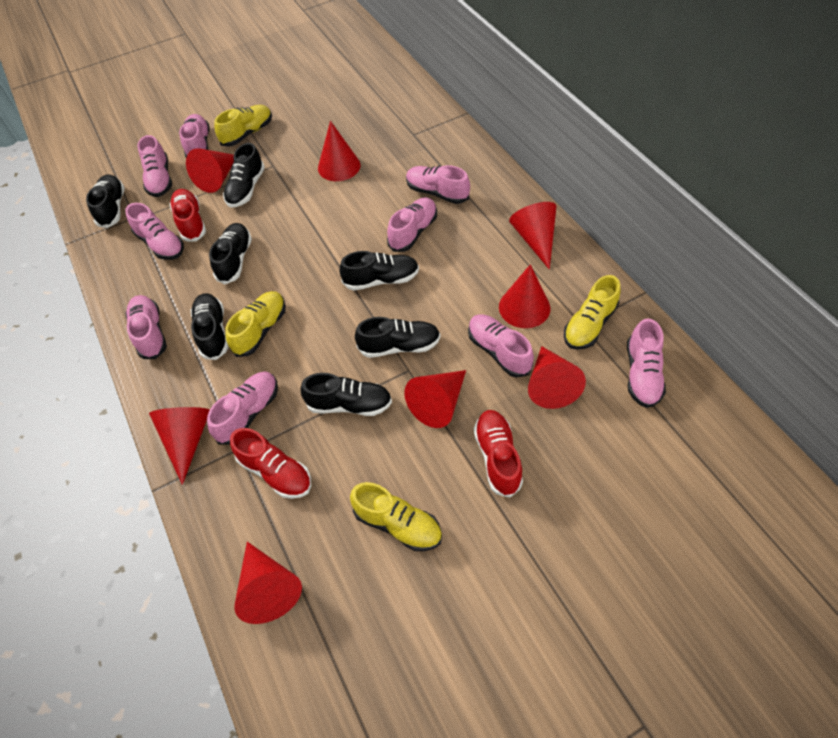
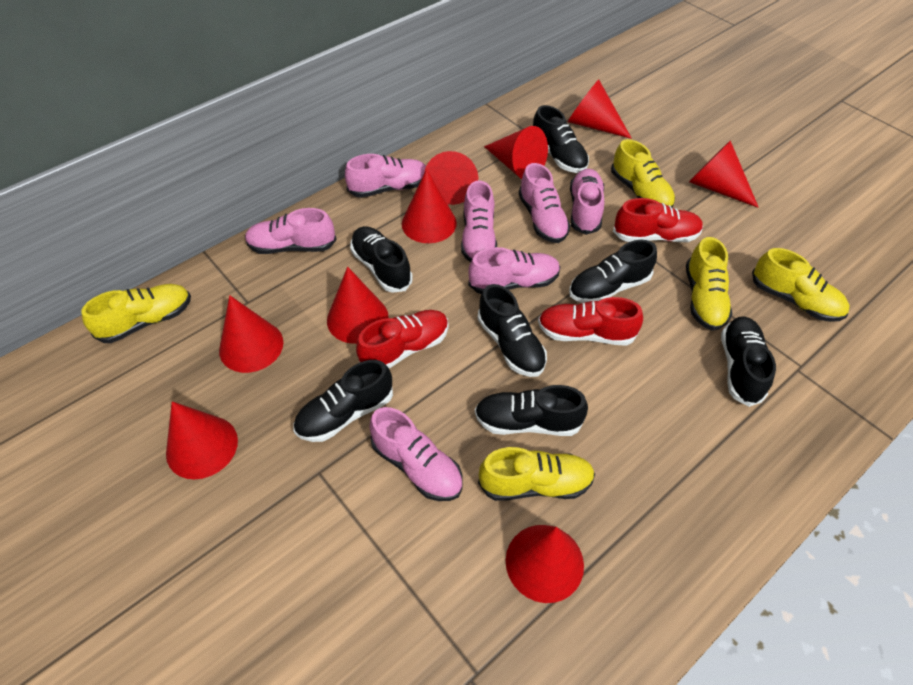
pink shoe: 9 -> 7
red cone: 8 -> 9
yellow shoe: 4 -> 5

